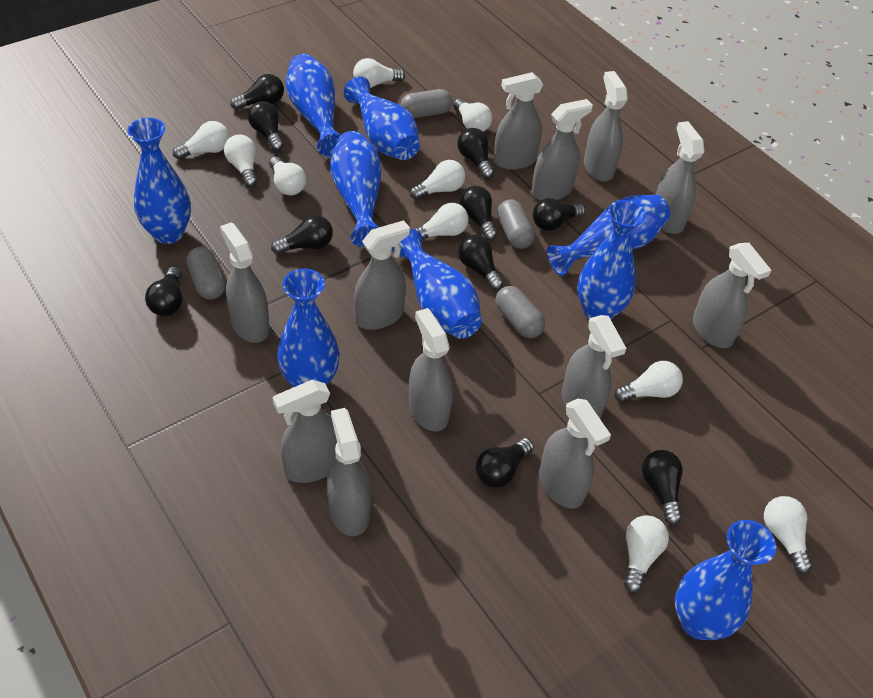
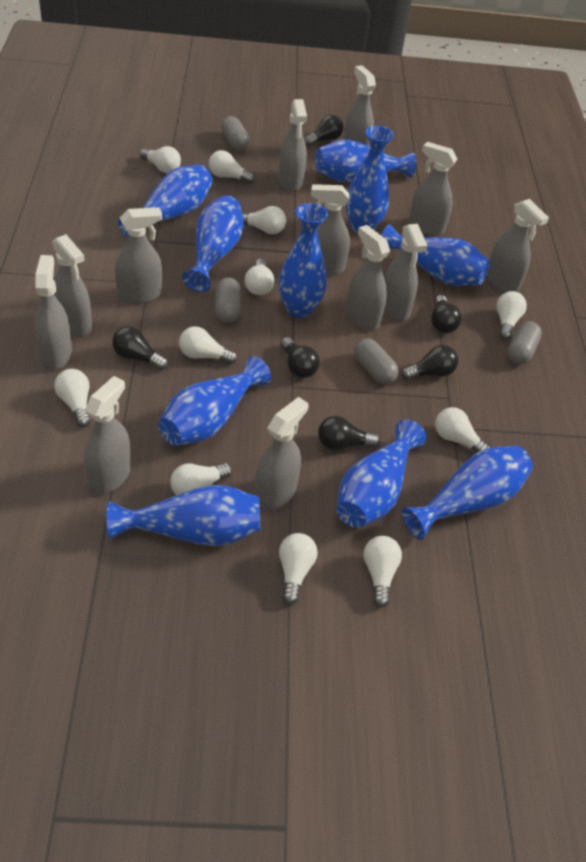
black light bulb: 10 -> 6
blue vase: 9 -> 10
white light bulb: 10 -> 11

